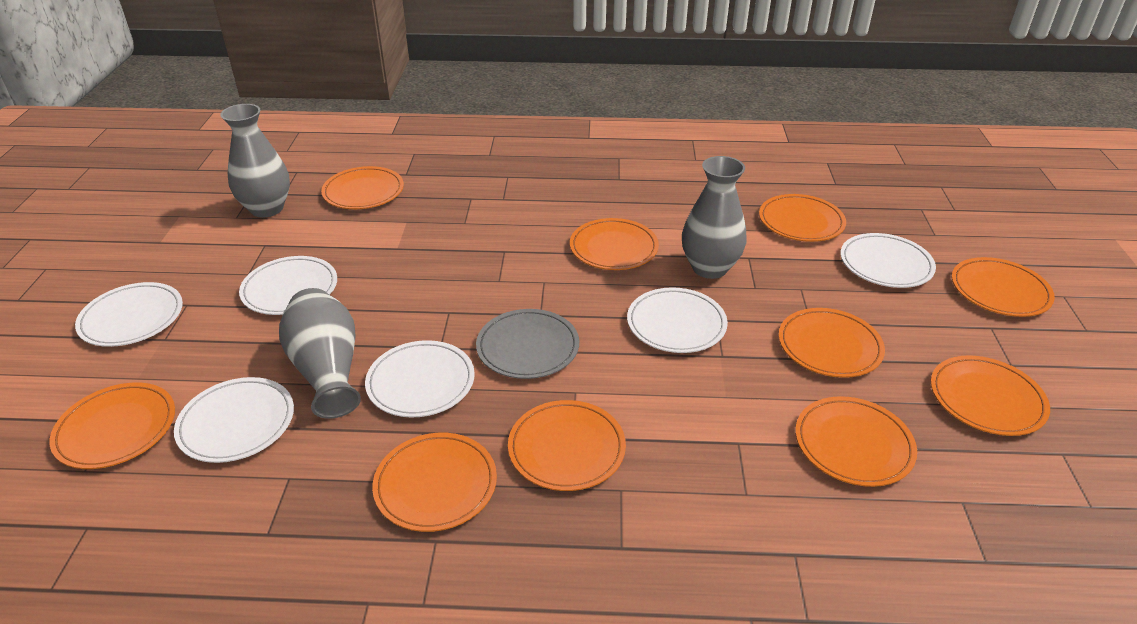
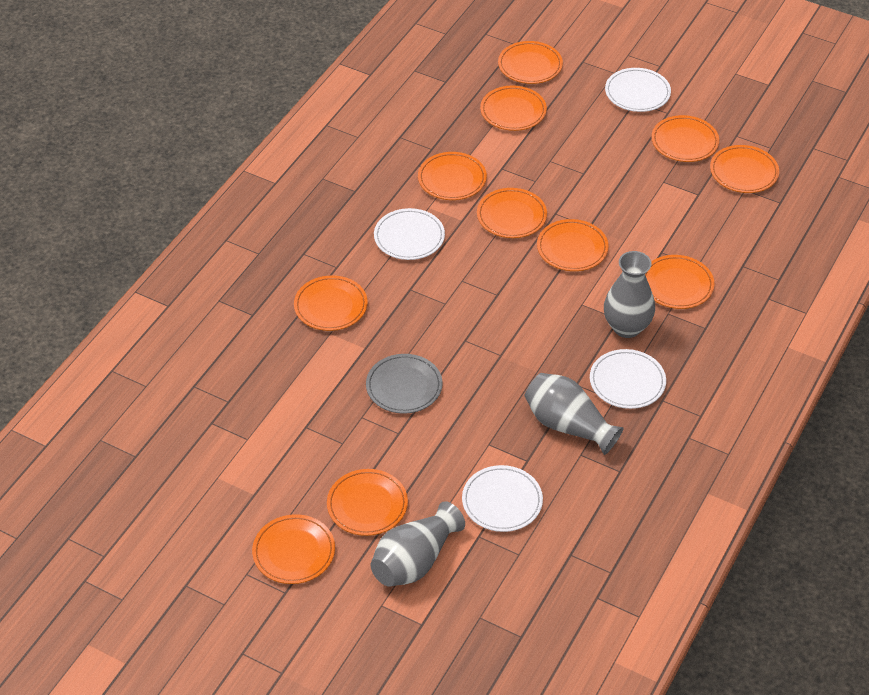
orange plate: 10 -> 11
white plate: 6 -> 4

